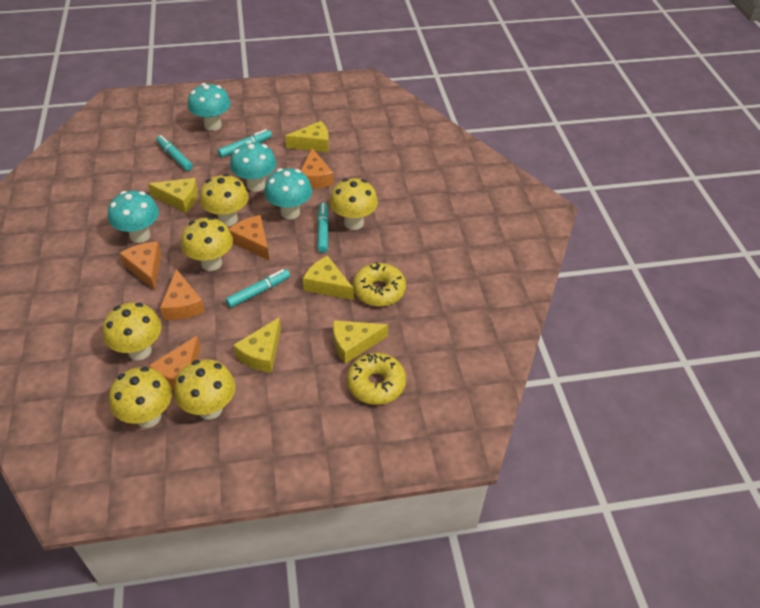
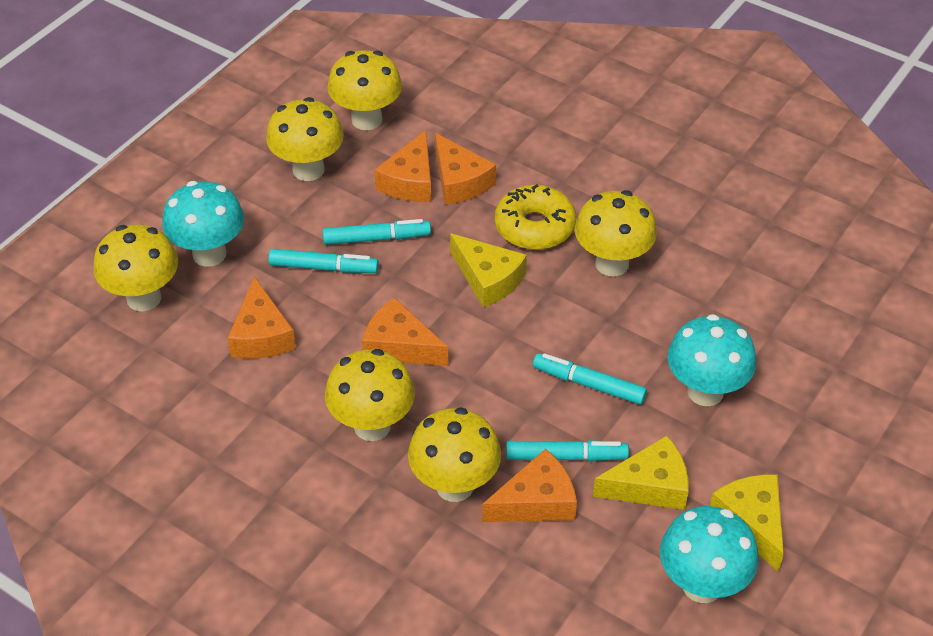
turquoise mushroom: 4 -> 3
yellow cheese: 5 -> 3
yellow donut: 2 -> 1

